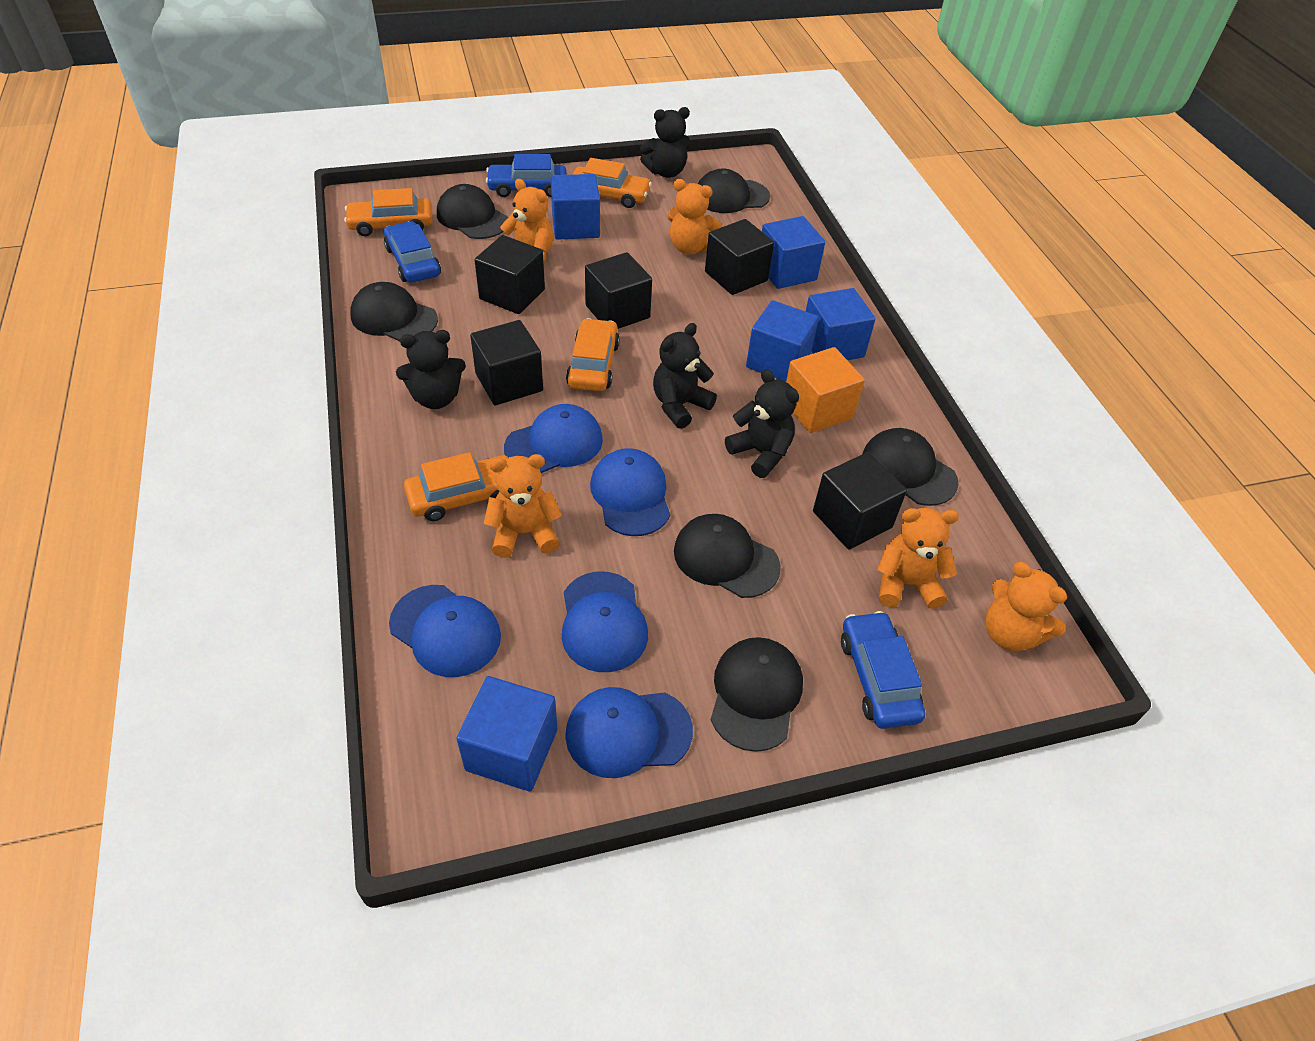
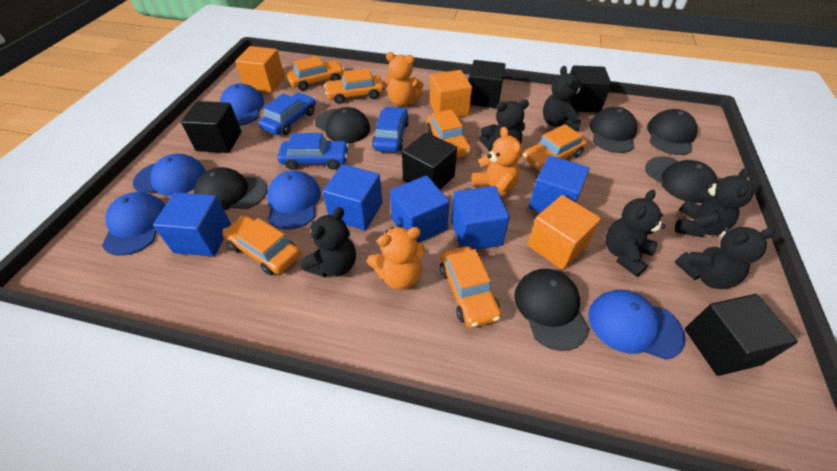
black teddy bear: 4 -> 6
orange car: 4 -> 6
orange cube: 1 -> 3
orange teddy bear: 5 -> 3

